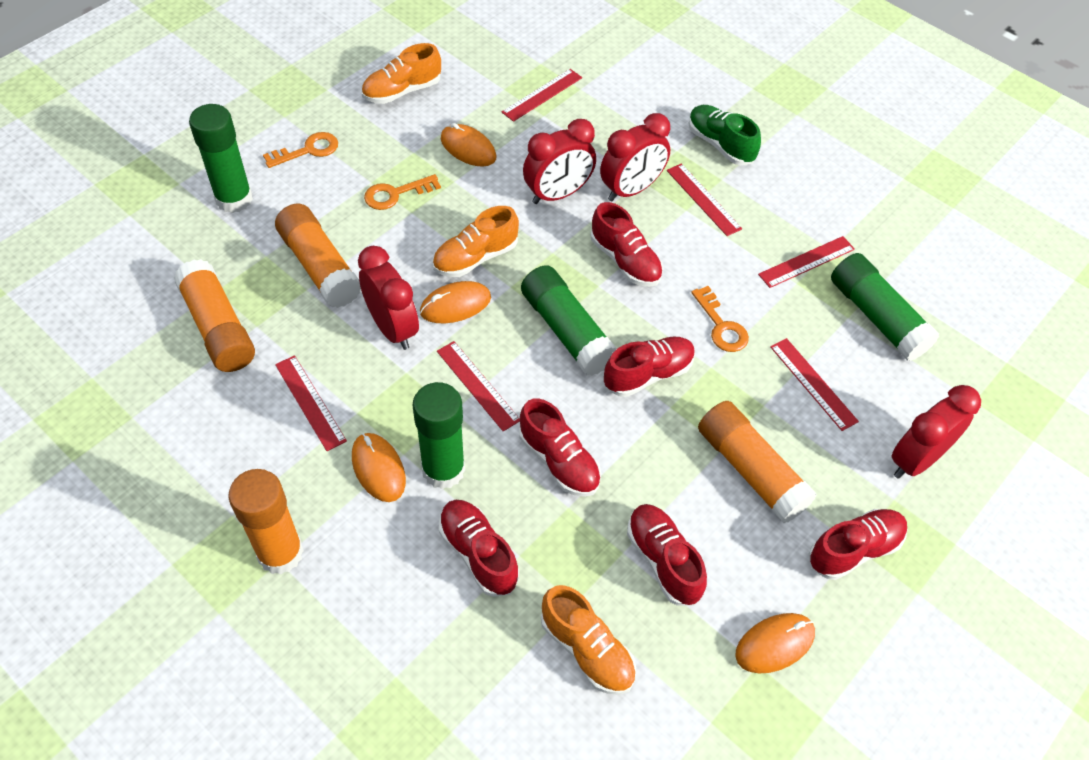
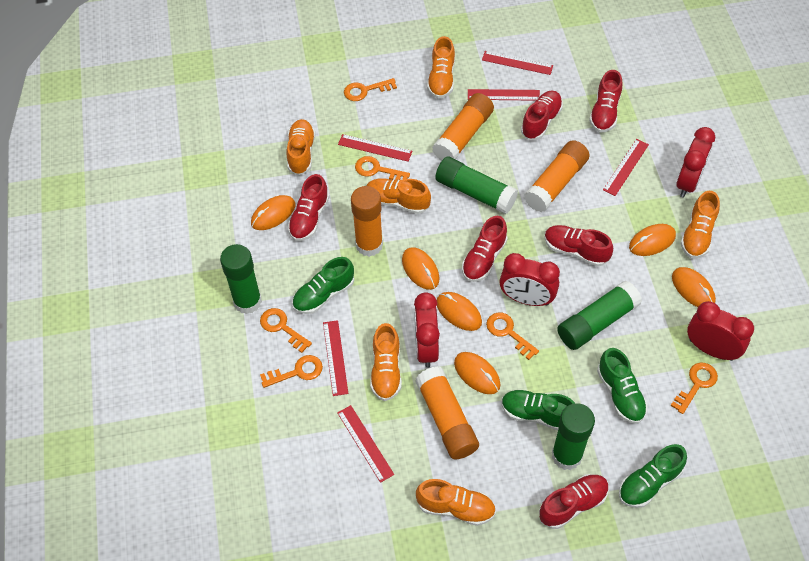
green shoe: 1 -> 4
orange key: 3 -> 6
orange mouse: 4 -> 6
orange shoe: 3 -> 6

